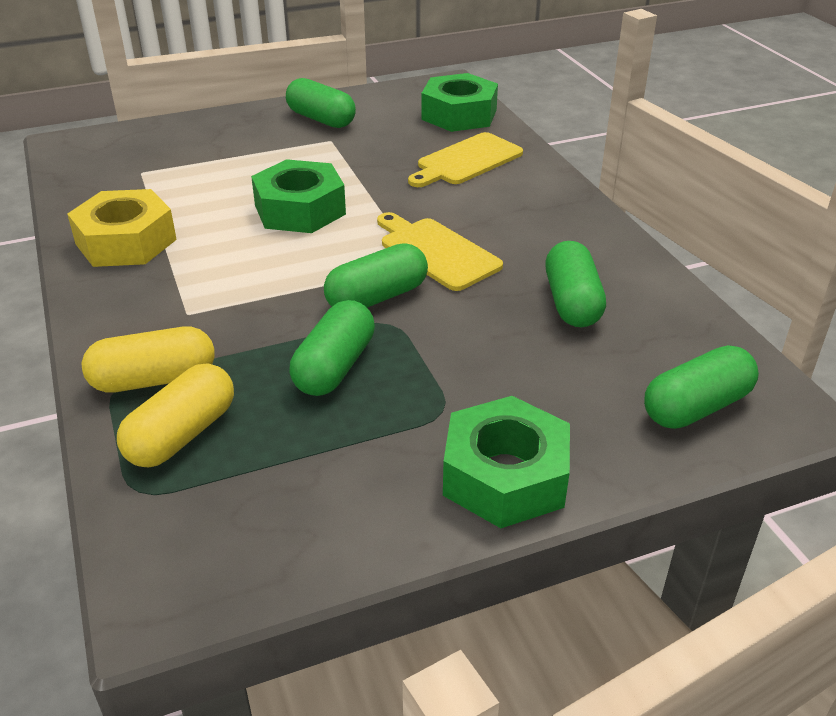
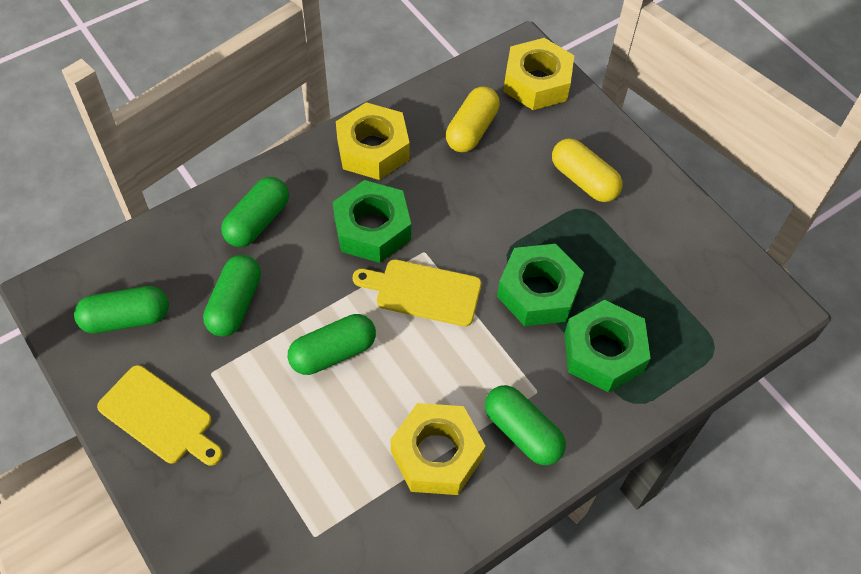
yellow nut: 1 -> 3

